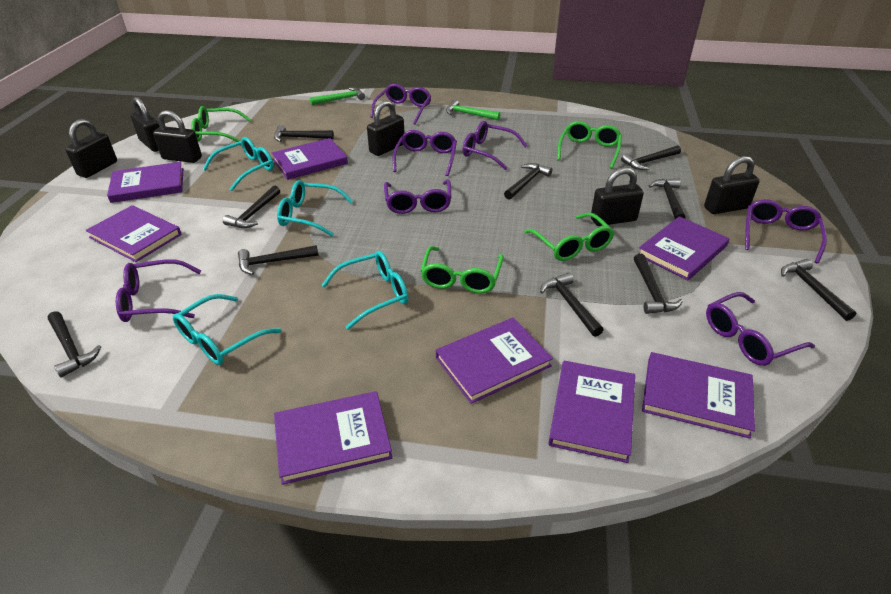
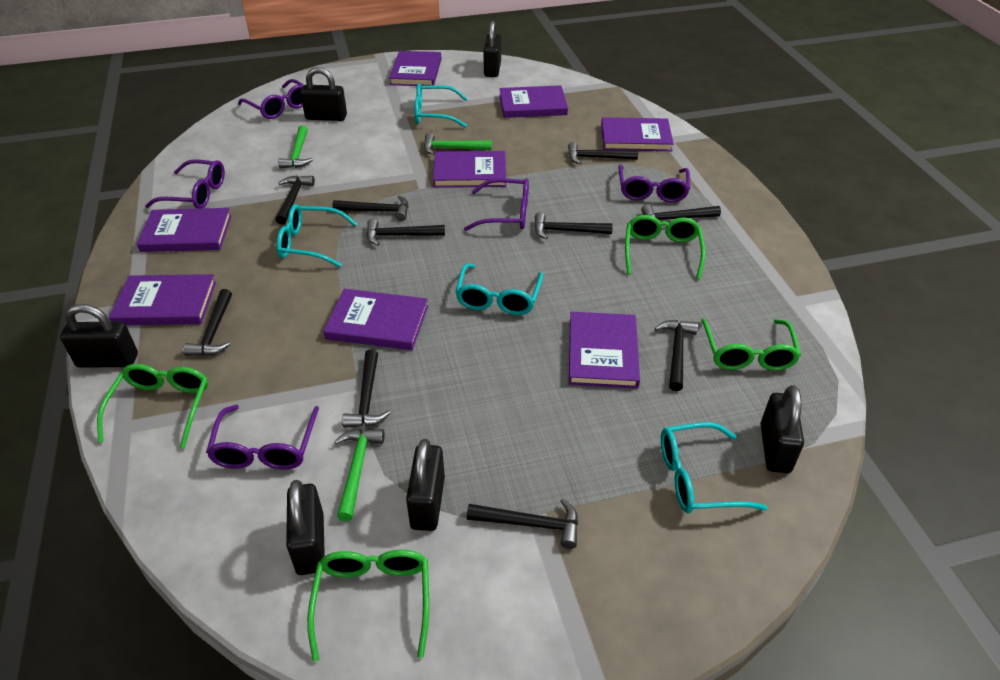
green hammer: 2 -> 3
purple glasses: 7 -> 5

